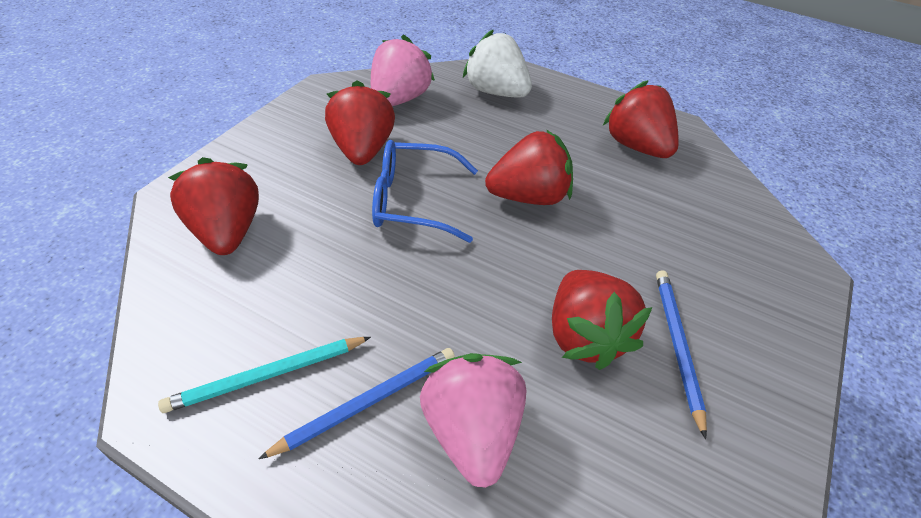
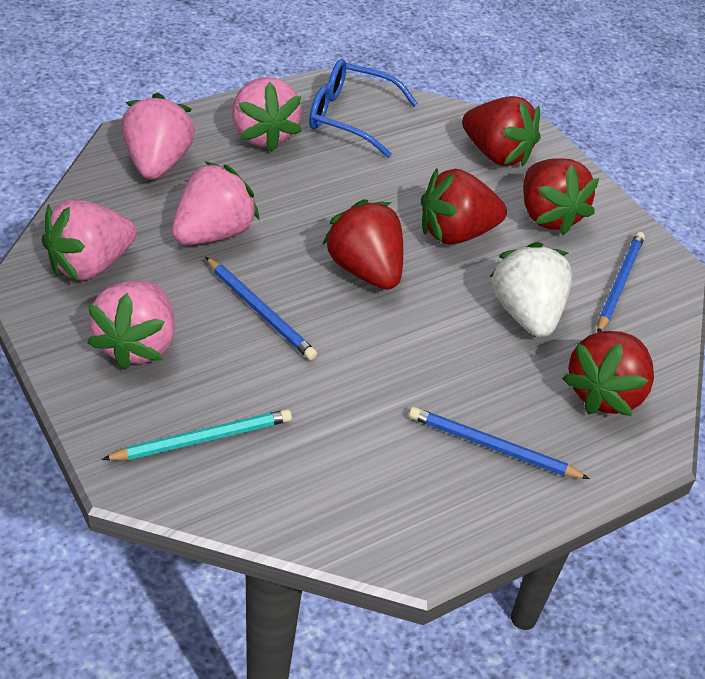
blue pencil: 2 -> 3
pink strawberry: 2 -> 5

